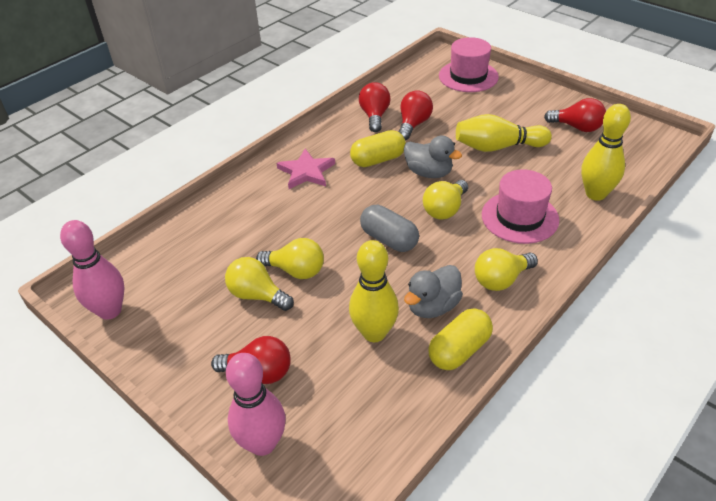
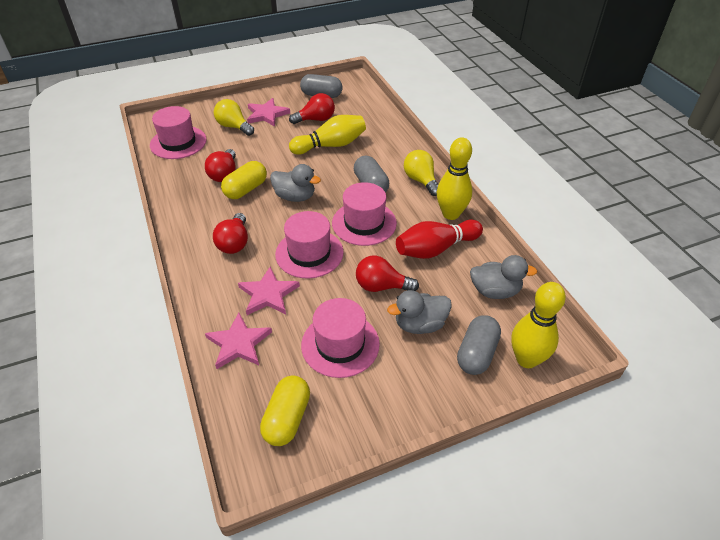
grey capsule: 1 -> 3
grey duck: 2 -> 3
pink bowling pin: 2 -> 0
pink hat: 2 -> 4
pink star: 1 -> 3
red bowling pin: 0 -> 1
yellow light bulb: 4 -> 2

